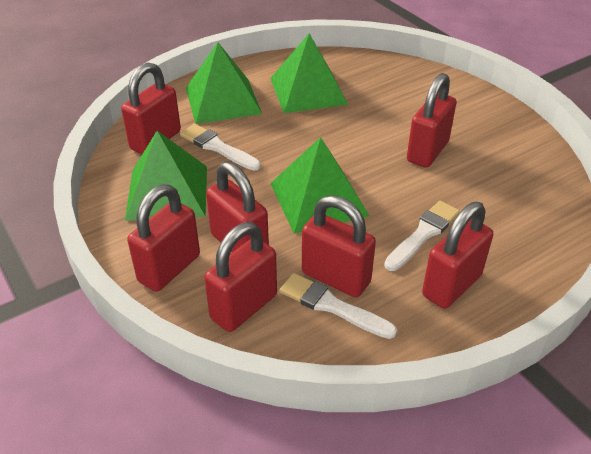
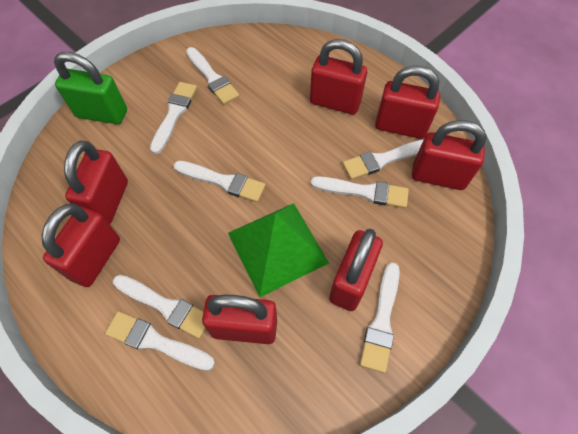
green padlock: 0 -> 1
green pyramid: 4 -> 1
white brush: 3 -> 8

